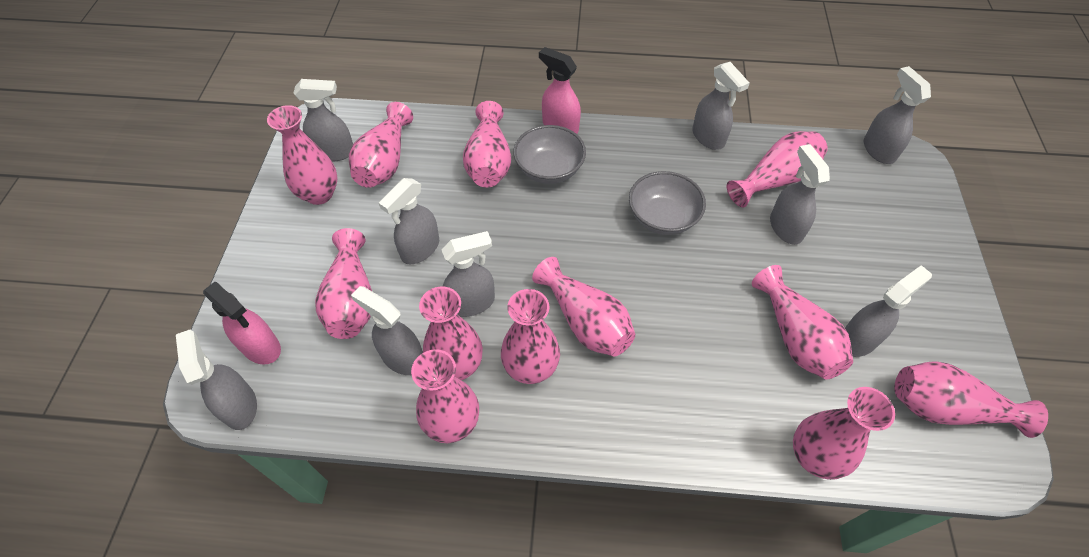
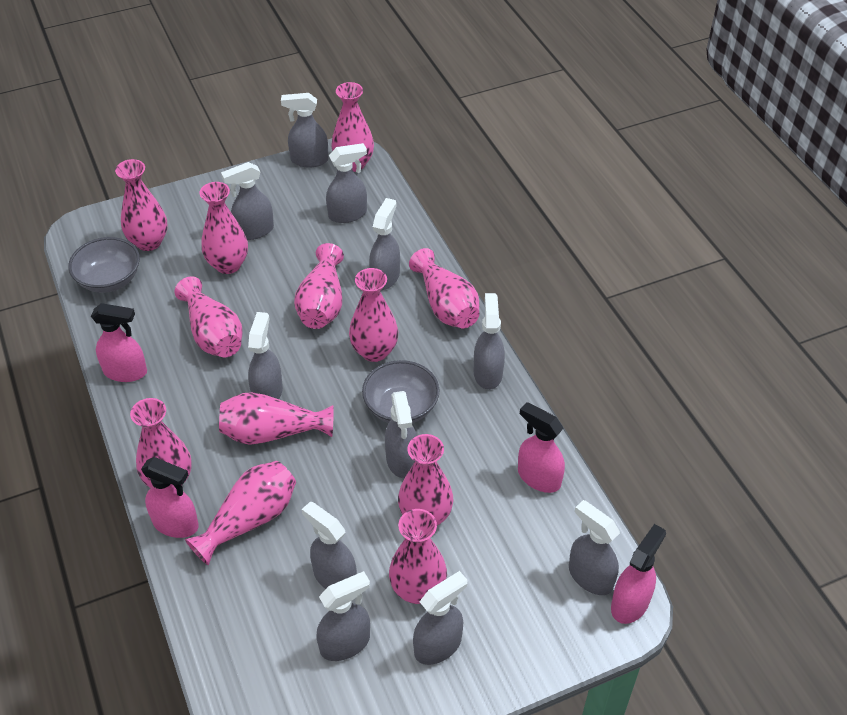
grey spray bottle: 9 -> 11
pink spray bottle: 2 -> 4

